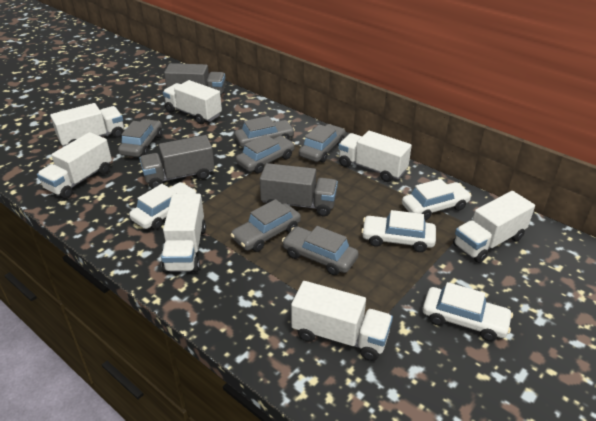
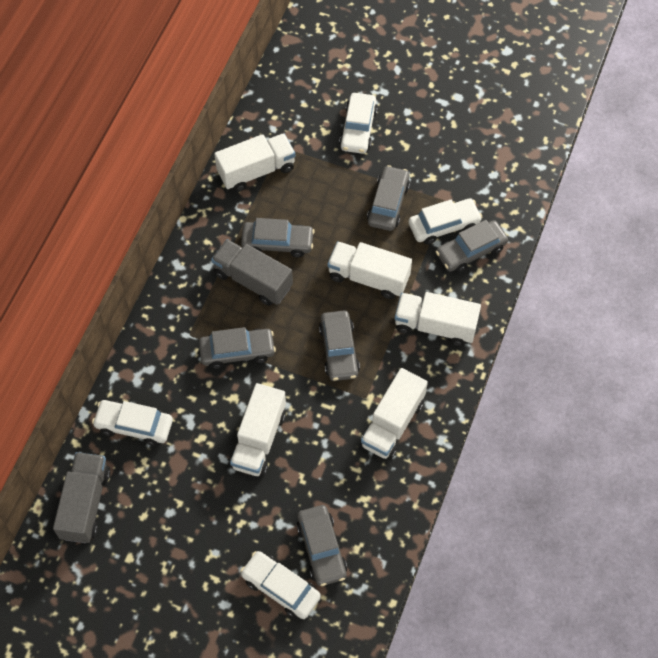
grey truck: 3 -> 2
white truck: 7 -> 5

